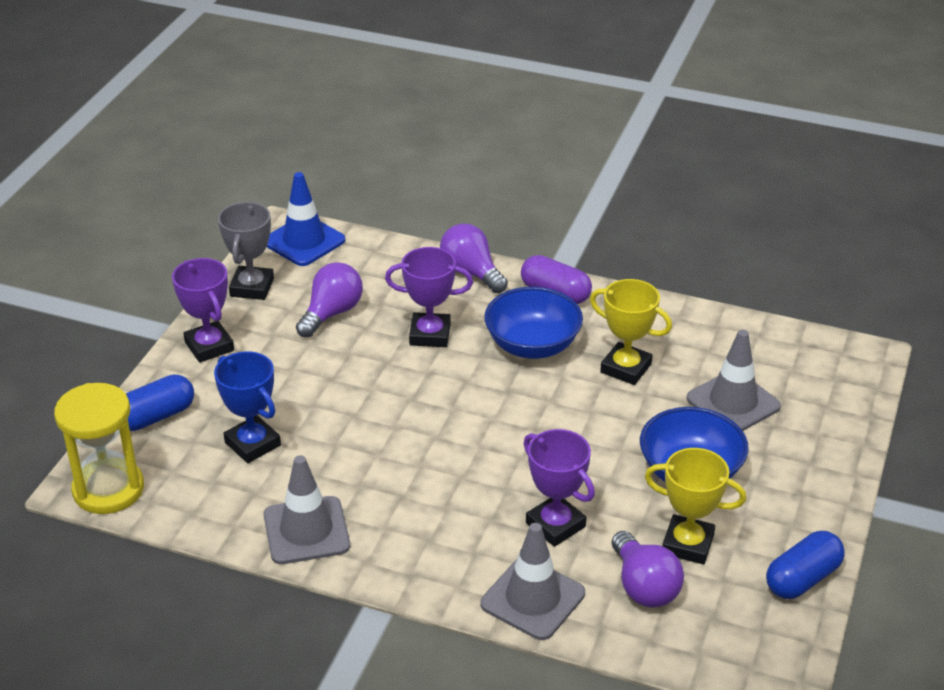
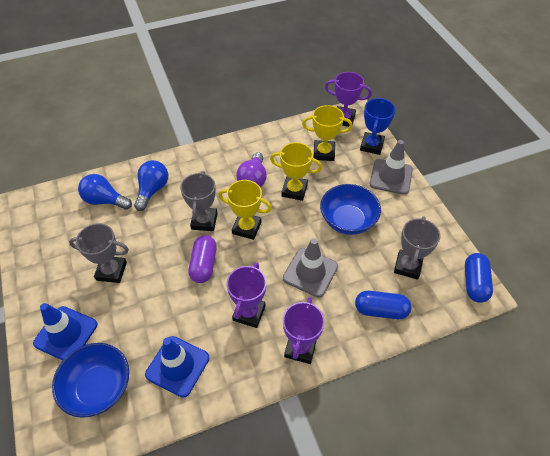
blue light bulb: 0 -> 2
blue traffic cone: 1 -> 2
grey traffic cone: 3 -> 2
grey trophy: 1 -> 3
purple light bulb: 3 -> 1
yellow hourglass: 1 -> 0
yellow trophy: 2 -> 3

